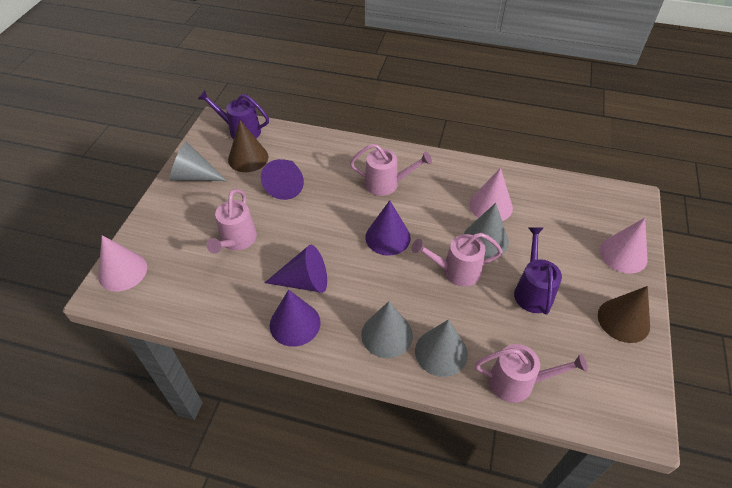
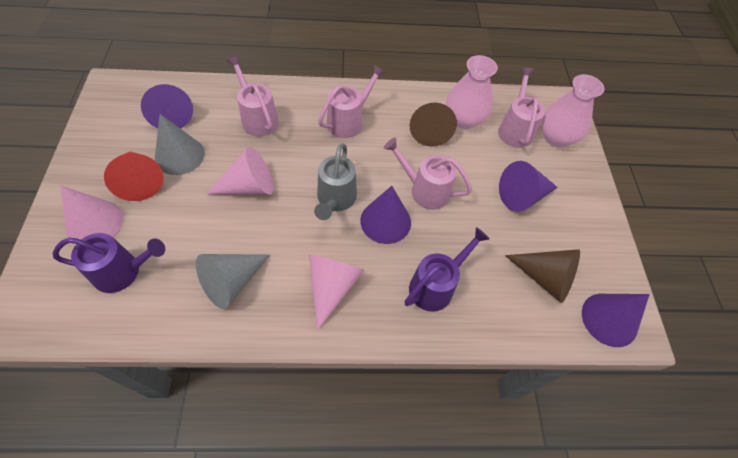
grey cone: 4 -> 2
grey watering can: 0 -> 1
pink vase: 0 -> 2
red cone: 0 -> 1

